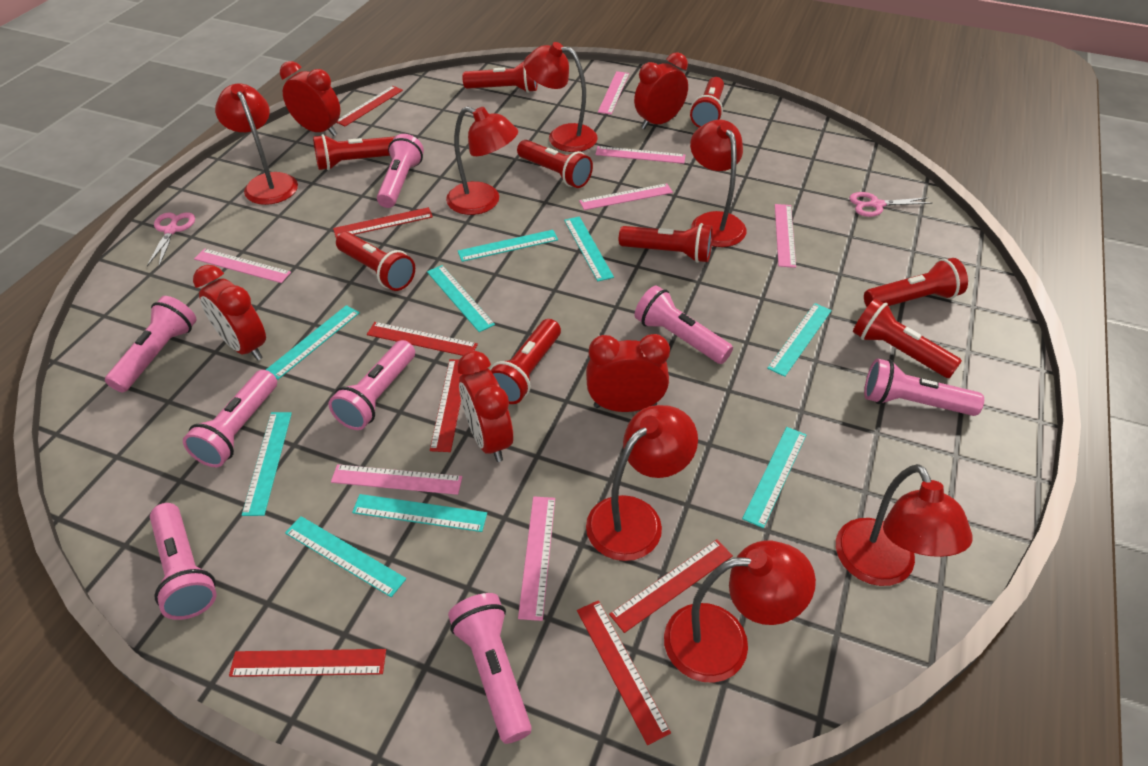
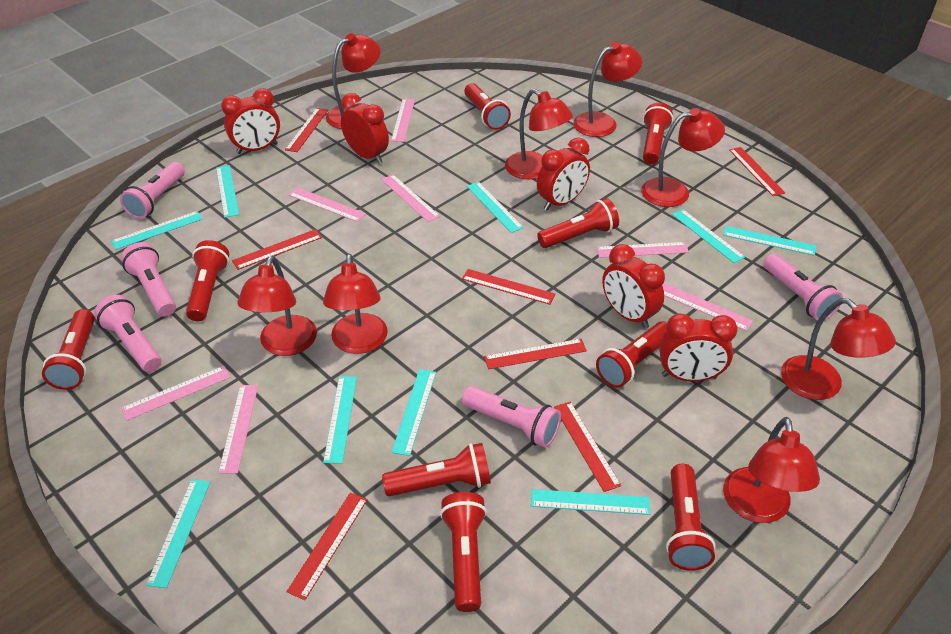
pink flashlight: 8 -> 5
pink scissors: 2 -> 0
red lamp: 7 -> 8

